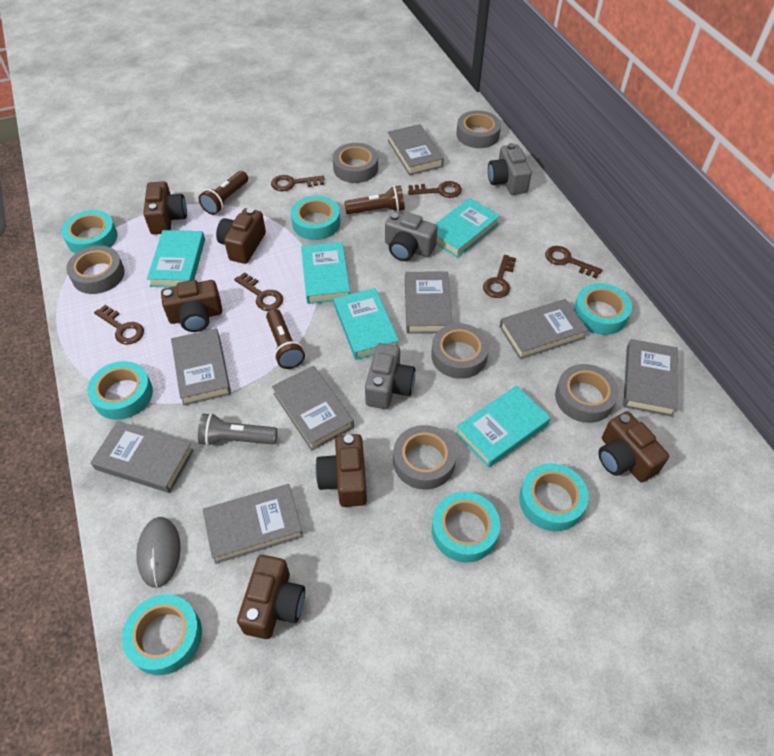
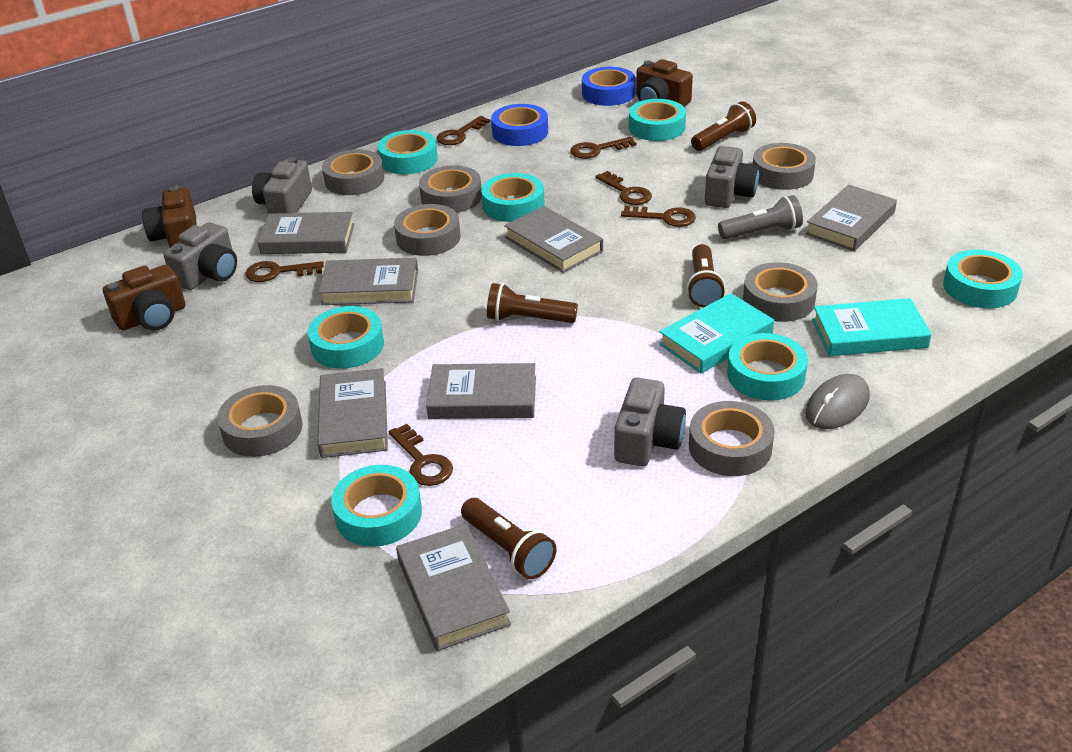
blue tape: 0 -> 2
brown camera: 6 -> 3
brown flashlight: 3 -> 4
grey book: 8 -> 7
grey camera: 3 -> 4
grey tape: 6 -> 7
turquoise book: 5 -> 2

